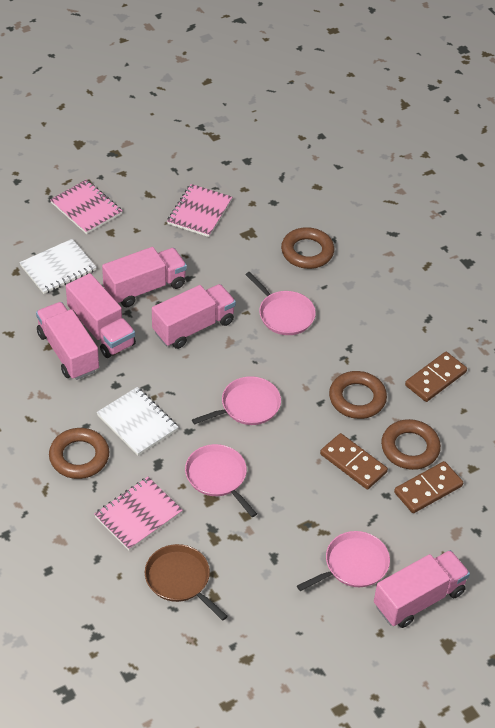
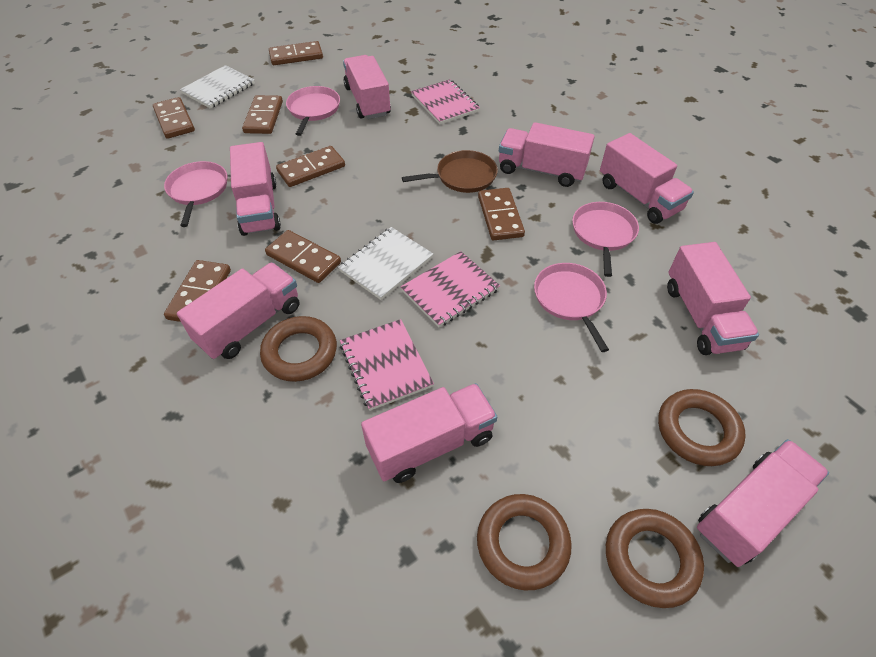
brown domino: 3 -> 7
pink truck: 5 -> 8

